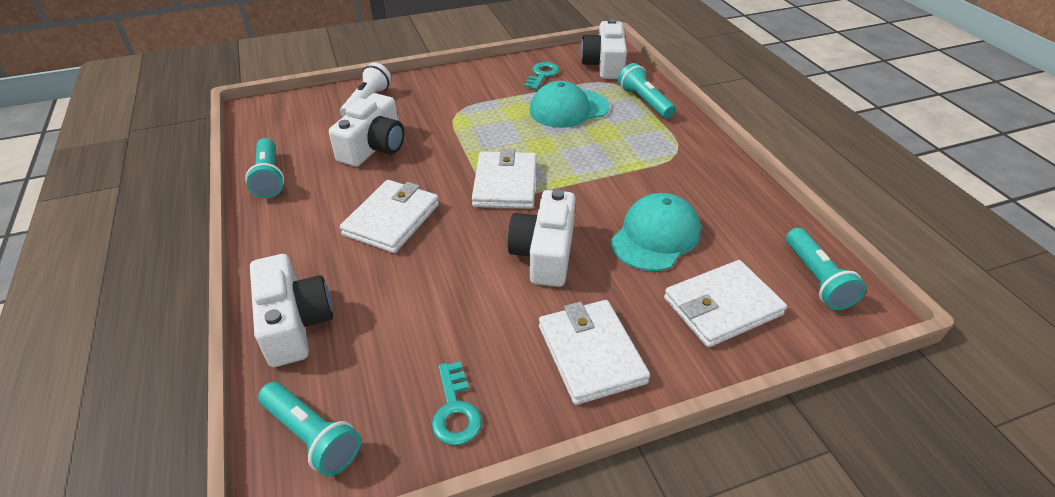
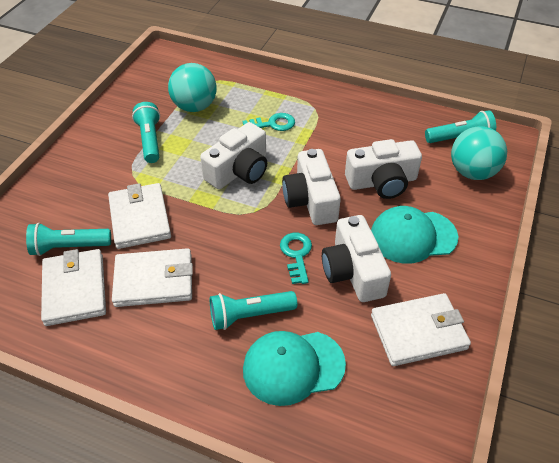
turquoise ball: 0 -> 2
white flashlight: 1 -> 0

